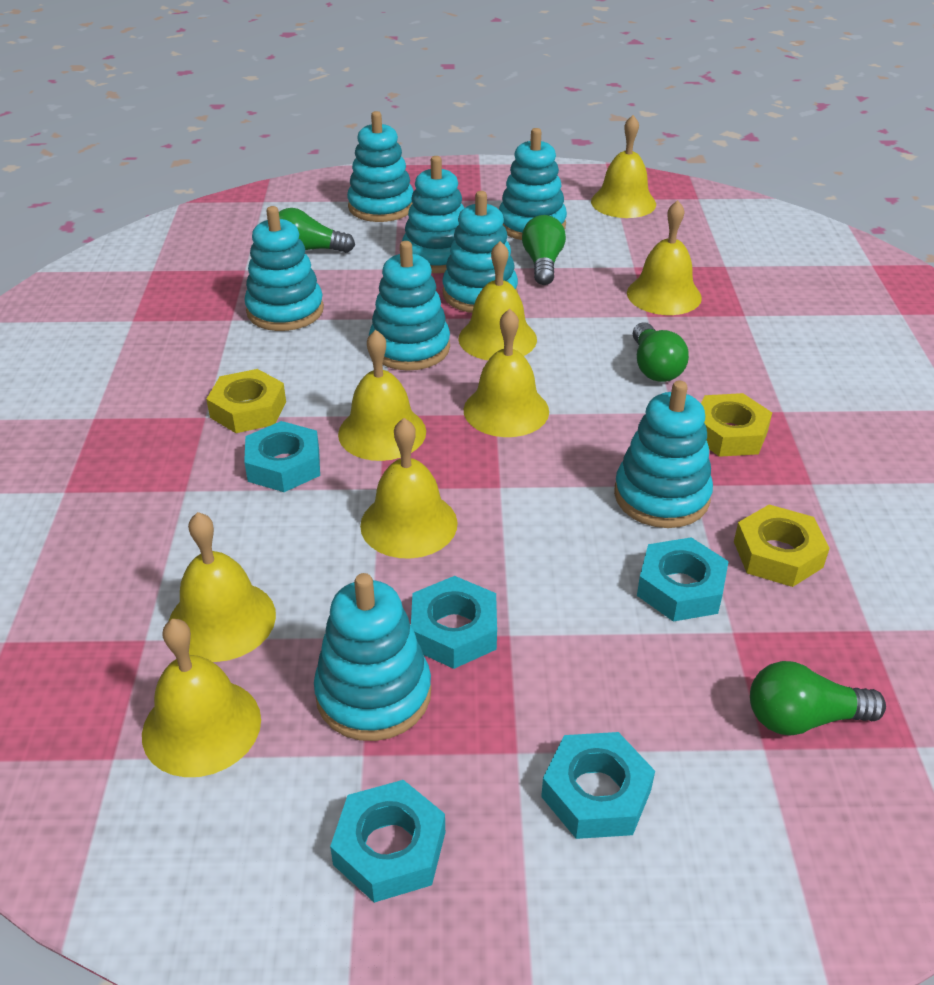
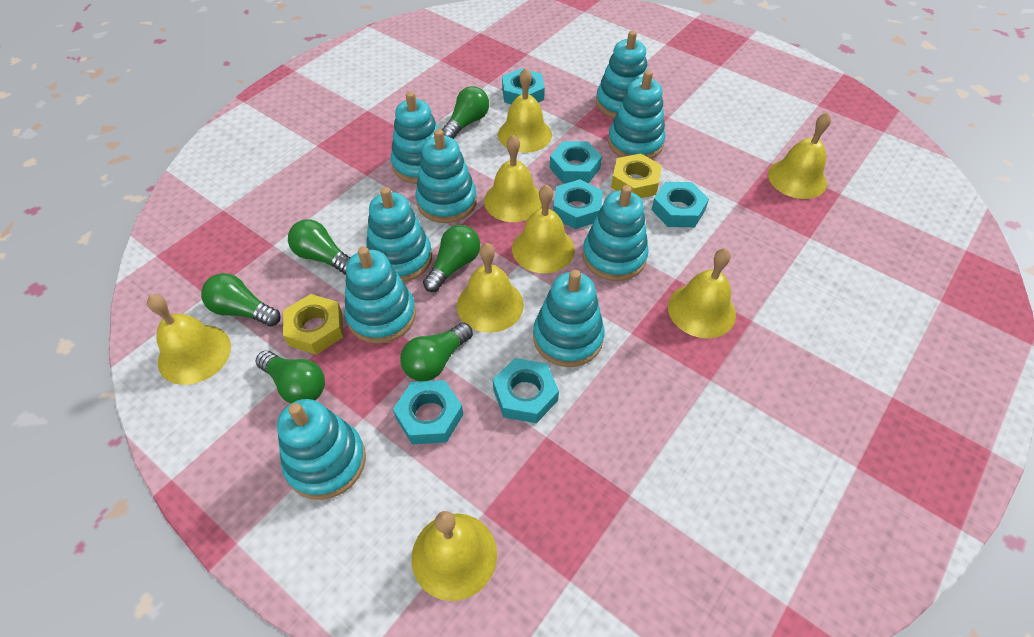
green light bulb: 4 -> 6
turquoise nut: 5 -> 6
turquoise stacking toy: 8 -> 9
yellow nut: 3 -> 2

